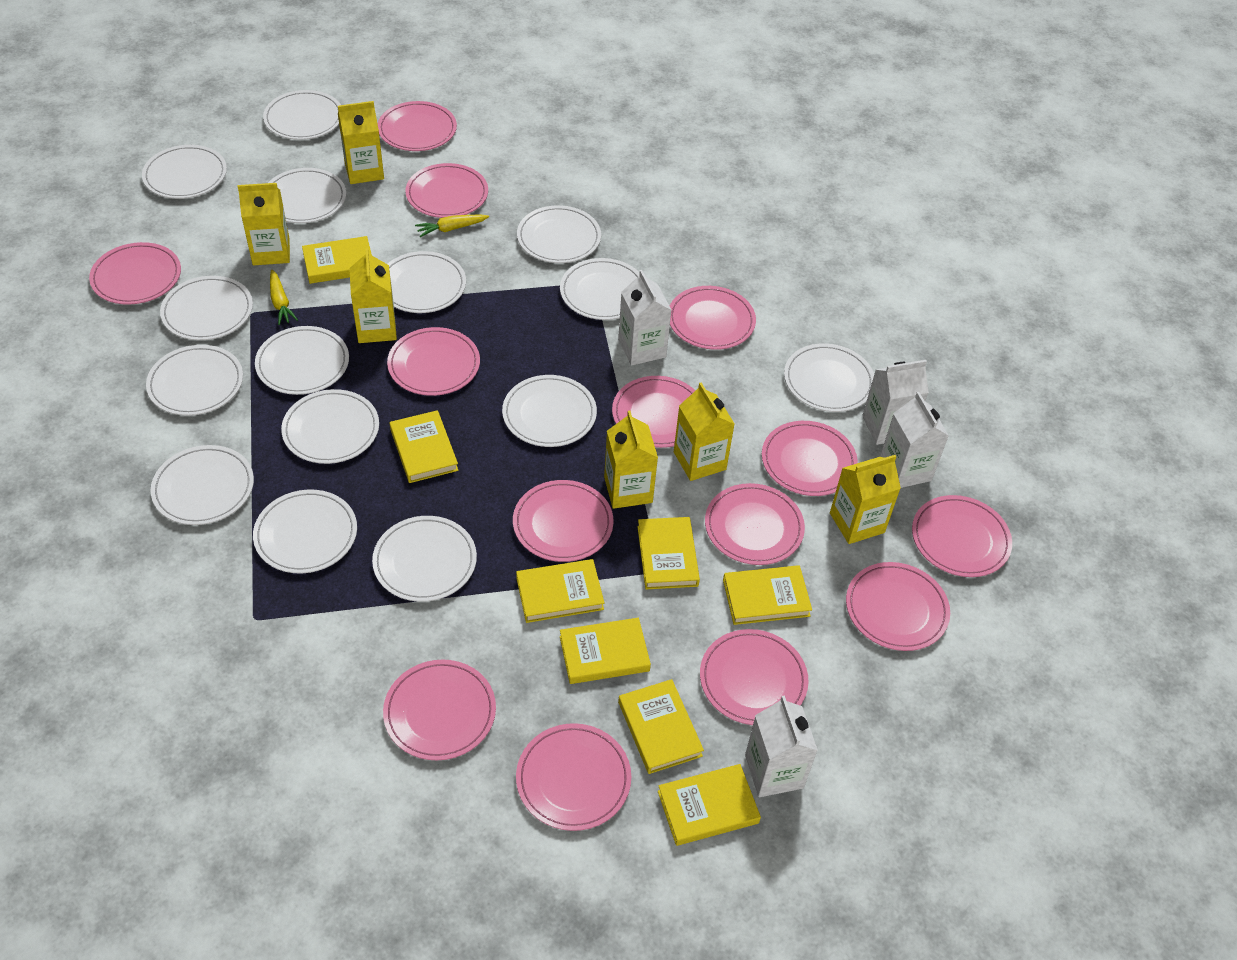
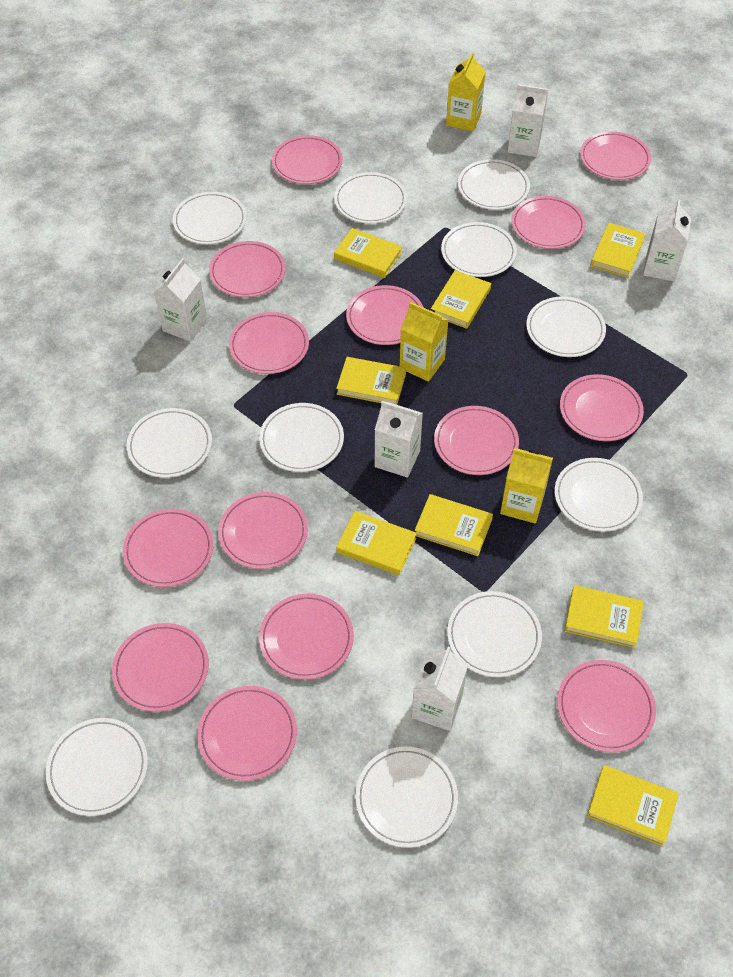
white carton: 4 -> 5
white plate: 15 -> 11
yellow carrot: 2 -> 0
yellow carton: 6 -> 3

